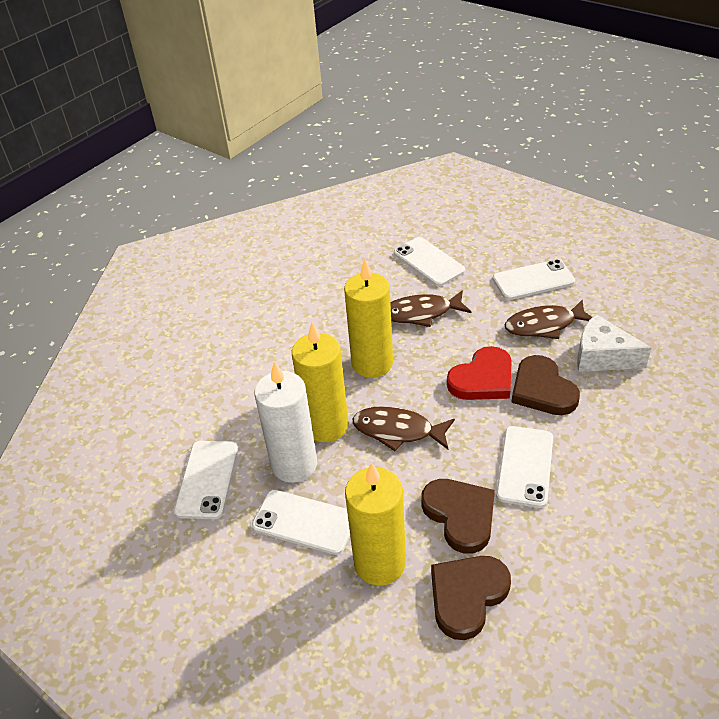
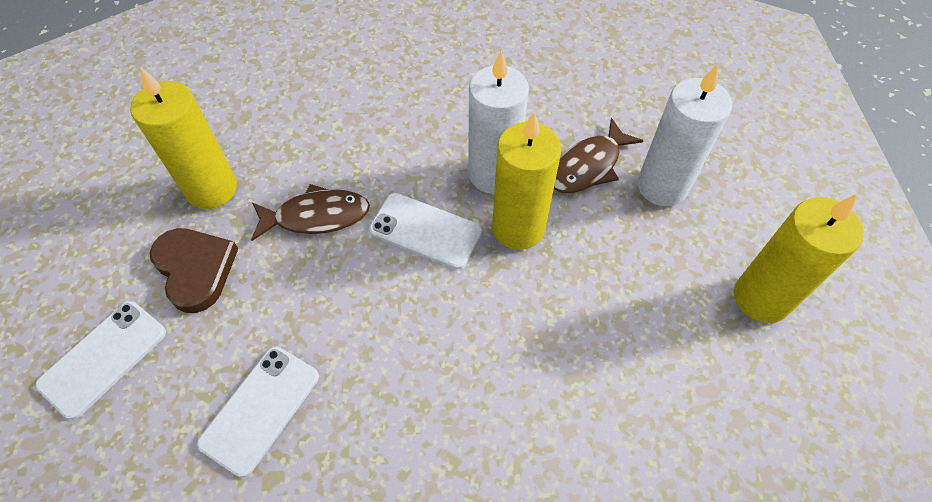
brown fish: 3 -> 2
brown heart: 3 -> 1
red heart: 1 -> 0
white candle: 1 -> 2
white cheese: 1 -> 0
white phone: 5 -> 3

